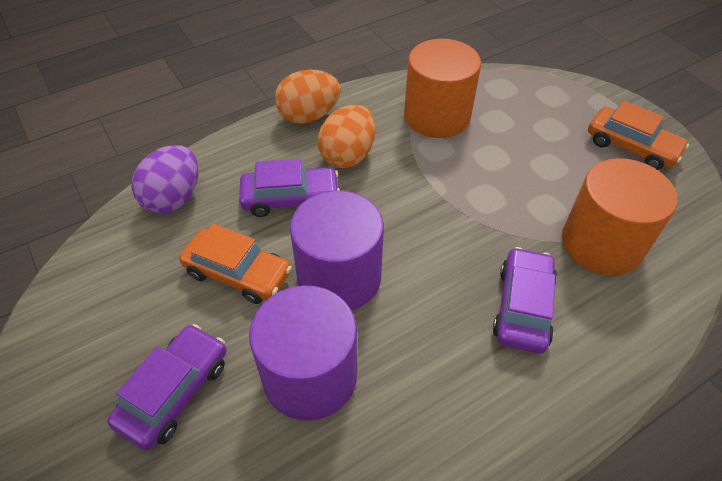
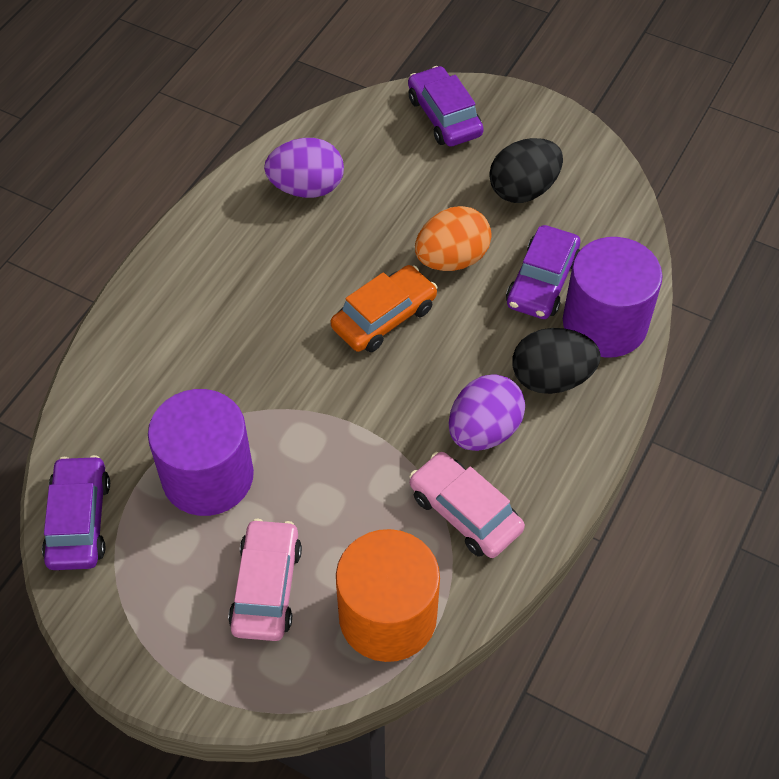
black egg: 0 -> 2
orange car: 2 -> 1
orange cylinder: 2 -> 1
orange egg: 2 -> 1
pink car: 0 -> 2
purple egg: 1 -> 2

